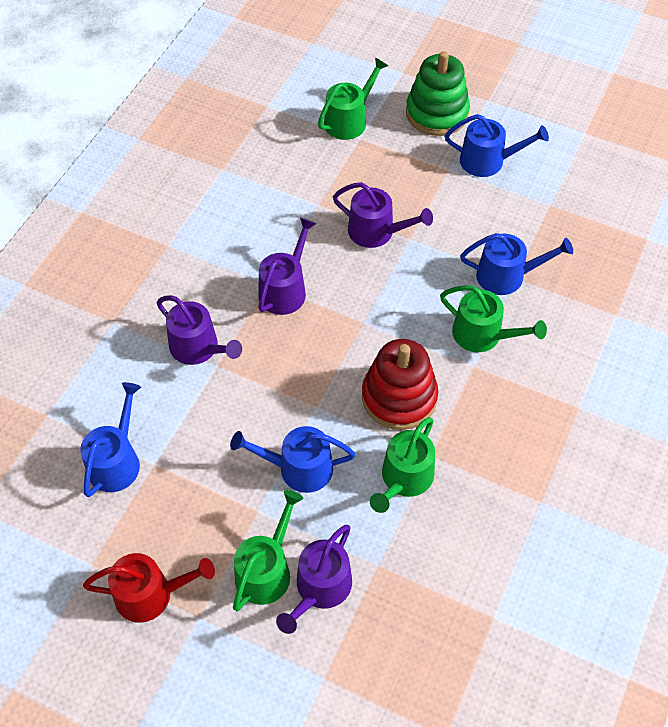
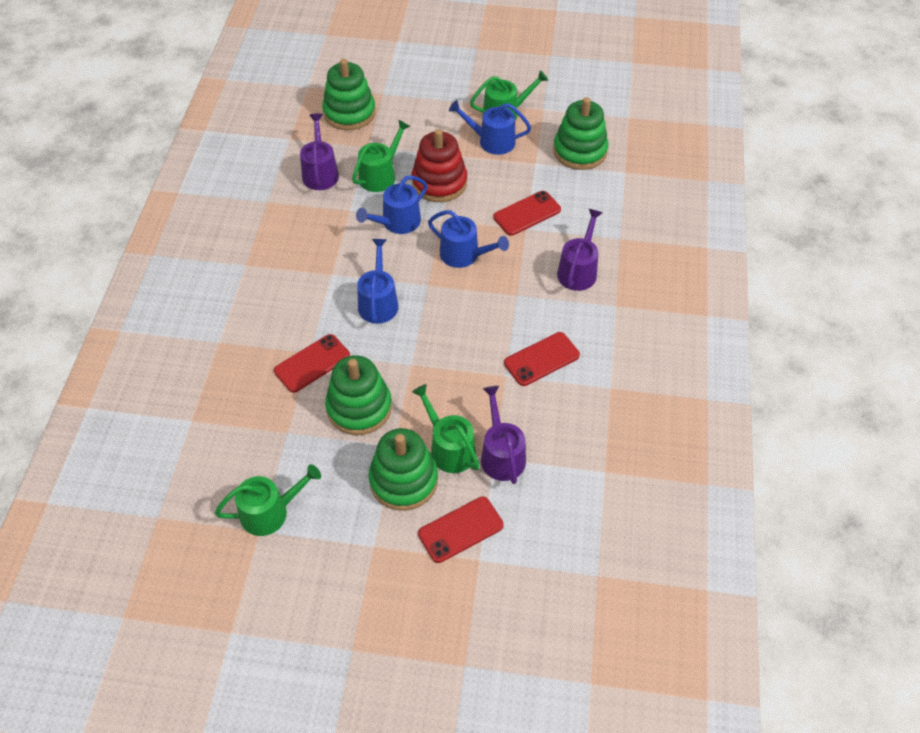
green stacking toy: 1 -> 4
purple watering can: 4 -> 3
red phone: 0 -> 4
red watering can: 1 -> 0

